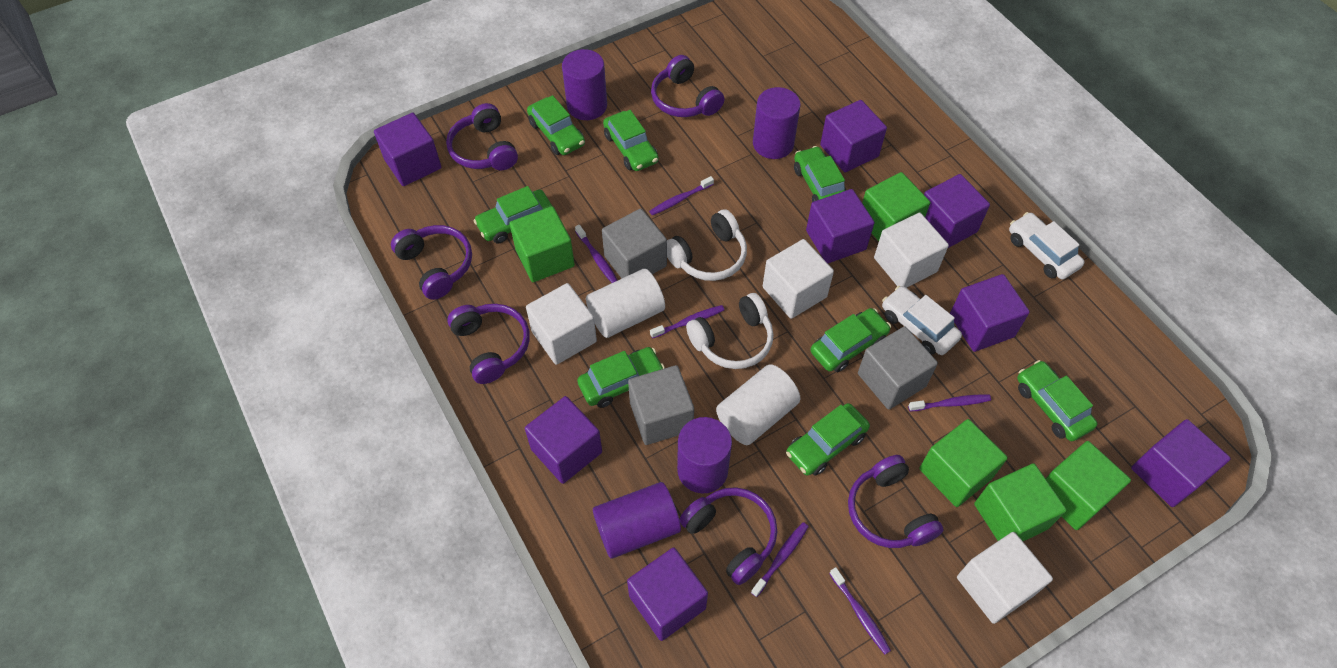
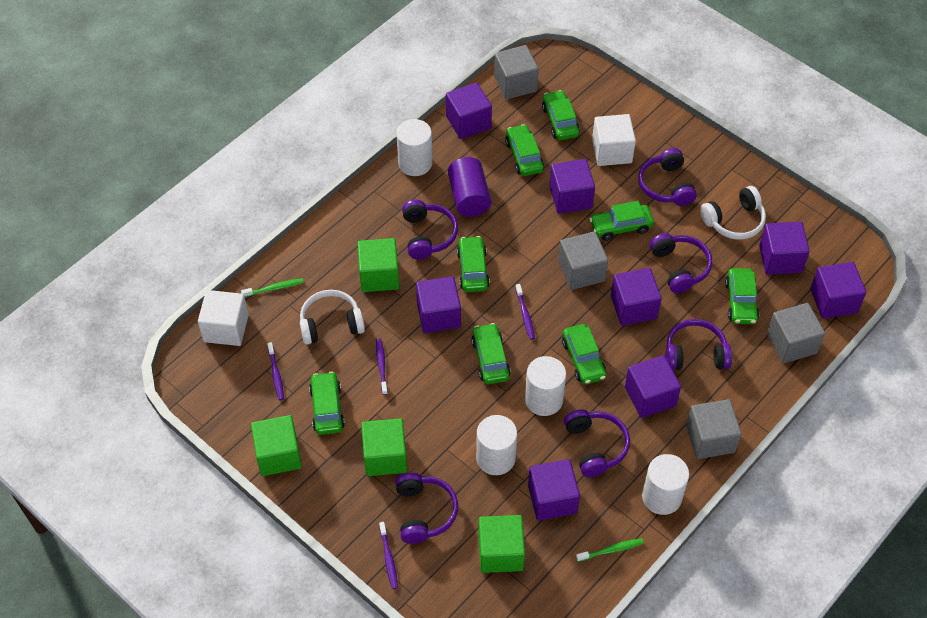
green cube: 5 -> 4
green toothbrush: 0 -> 2
grey cube: 3 -> 4
purple cylinder: 4 -> 1
purple toothbrush: 6 -> 4
white car: 2 -> 0
white cube: 4 -> 2
white cylinder: 2 -> 4

